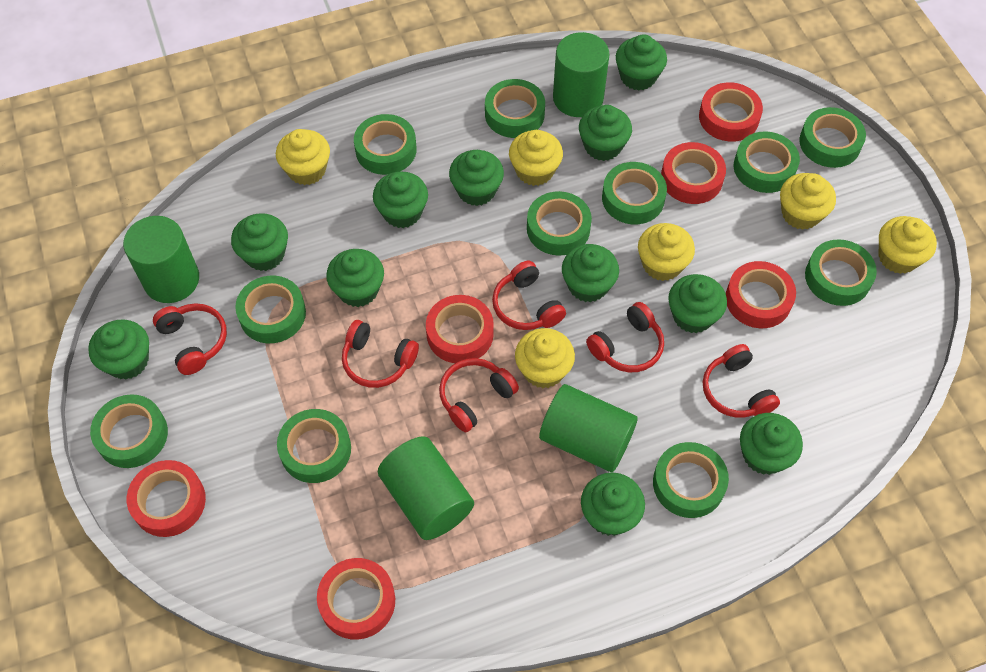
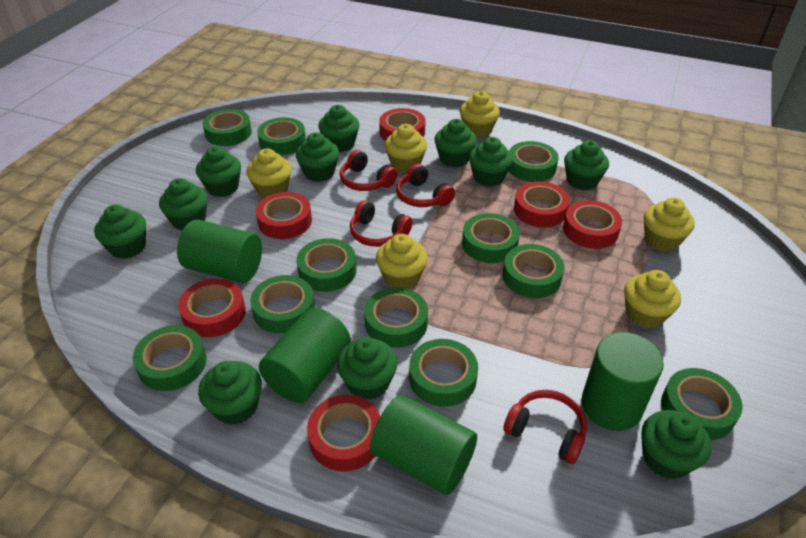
red headphones: 6 -> 4

